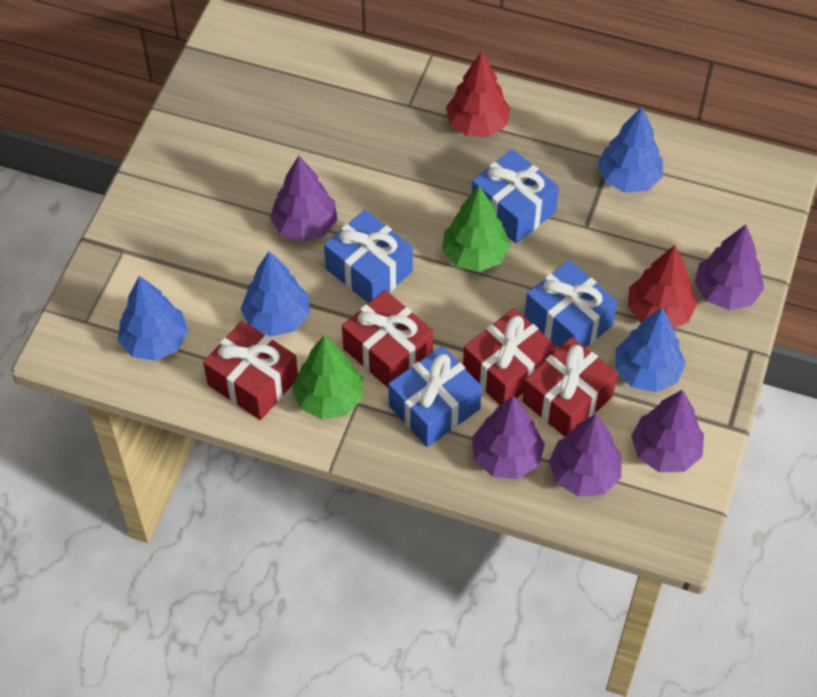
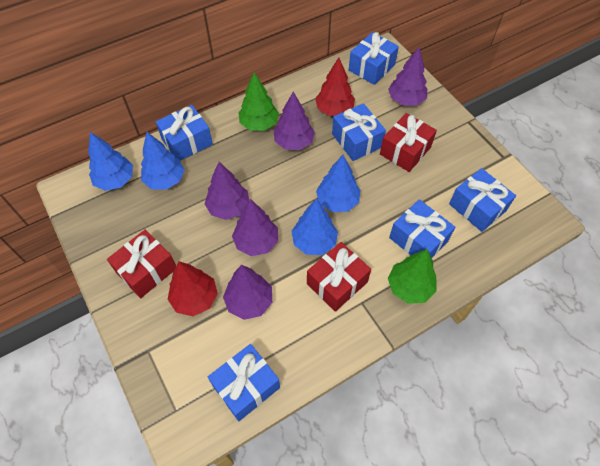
blue gift: 4 -> 6
red gift: 4 -> 3

